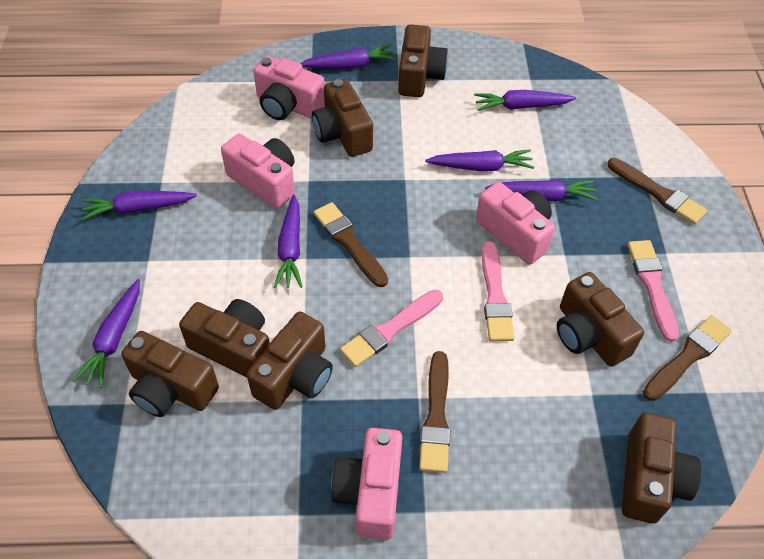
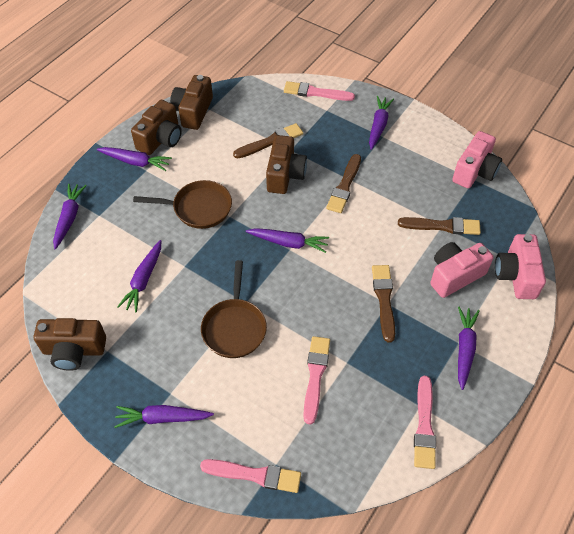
brown camera: 7 -> 4
brown pan: 0 -> 2
pink brush: 3 -> 4
pink camera: 4 -> 3

